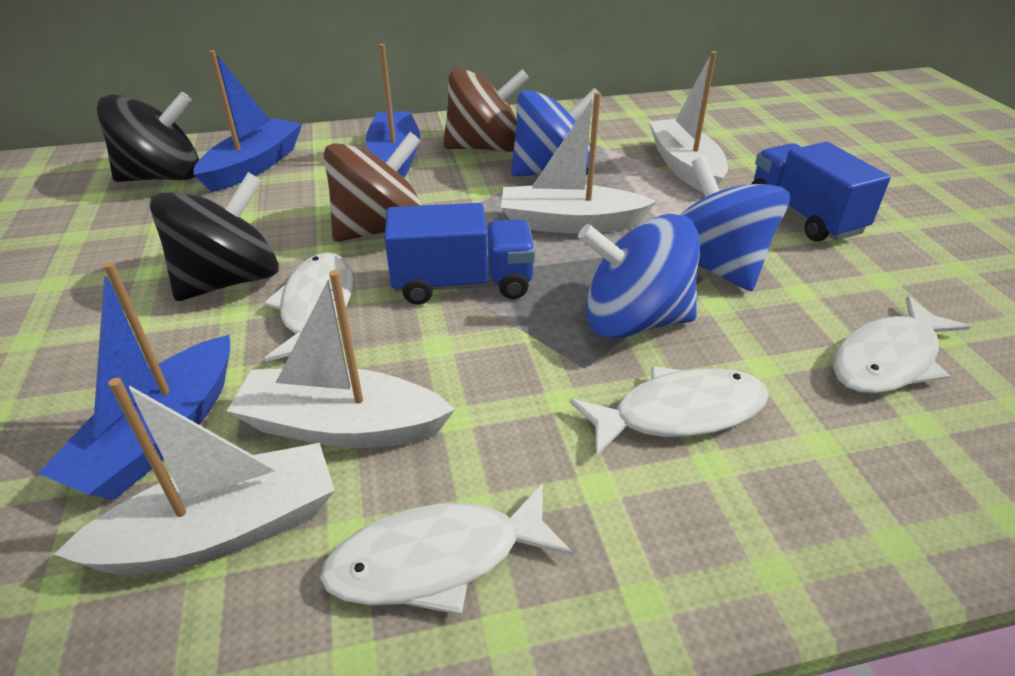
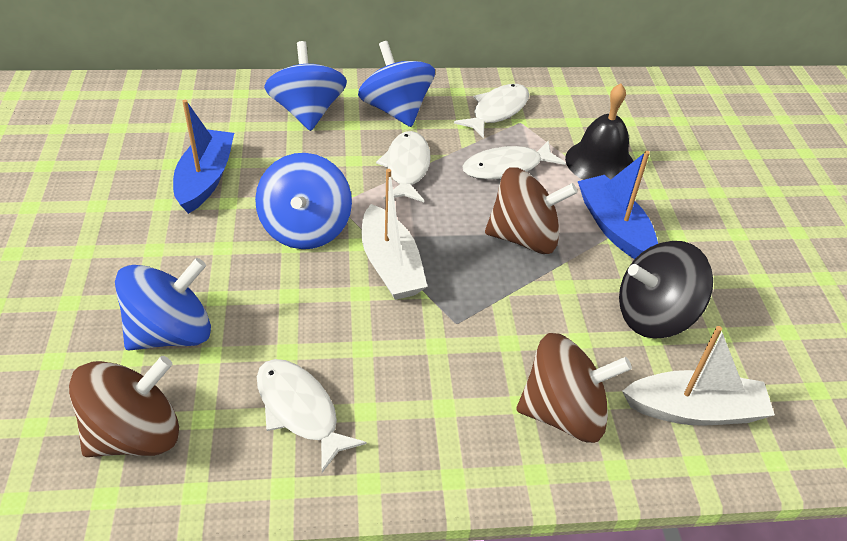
black bell: 0 -> 1
black spinning top: 2 -> 1
blue boat: 3 -> 2
blue spinning top: 3 -> 4
blue truck: 2 -> 0
brown spinning top: 2 -> 3
white boat: 4 -> 2

